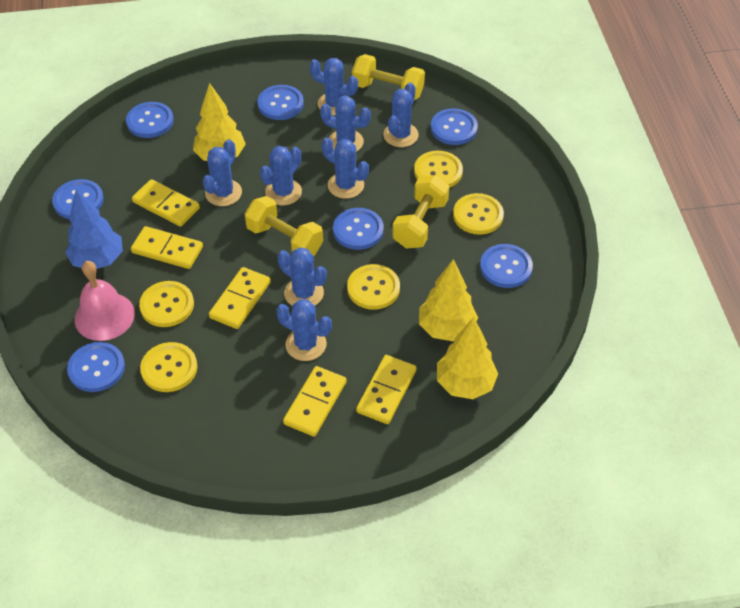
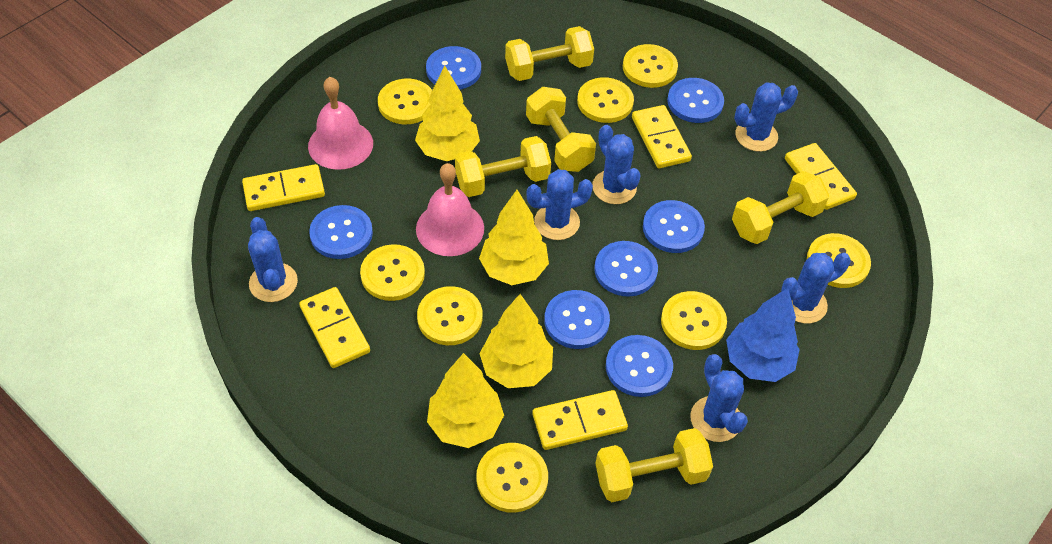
blue cactus: 8 -> 6
pink bell: 1 -> 2
yellow button: 5 -> 8
yellow dumbbell: 3 -> 5
yellow tree: 3 -> 4

